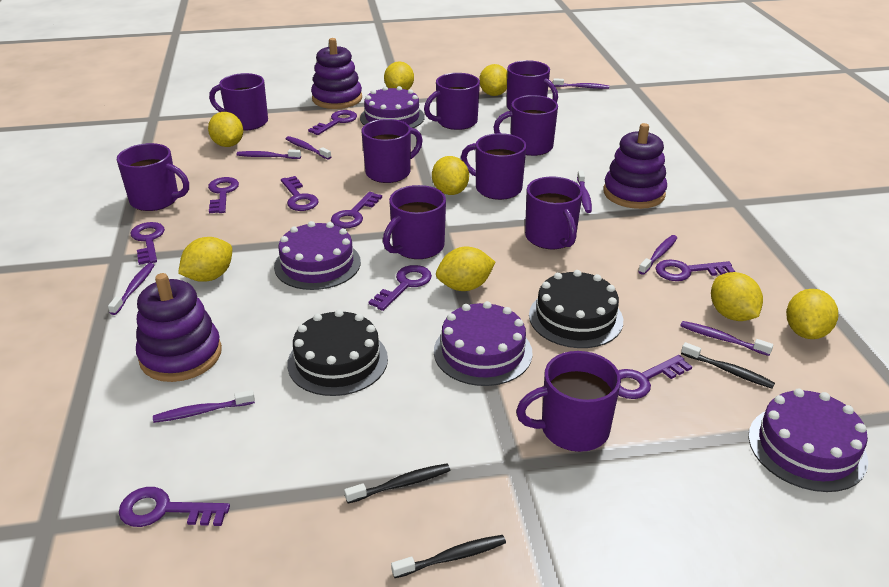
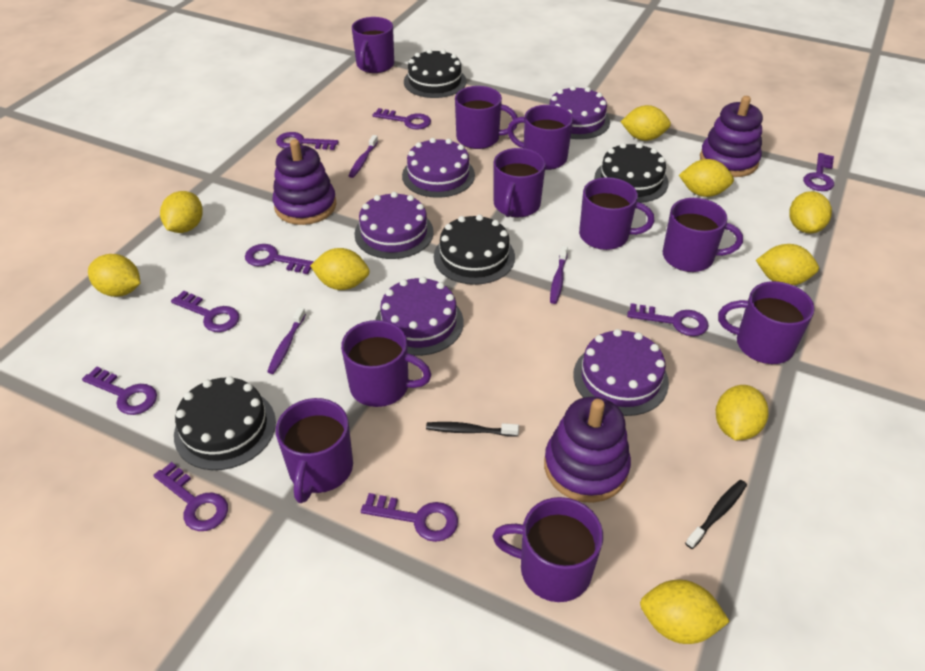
black cake: 2 -> 4
black toothbrush: 3 -> 2
purple cake: 4 -> 5
purple toothbrush: 8 -> 3
yellow lemon: 8 -> 9

